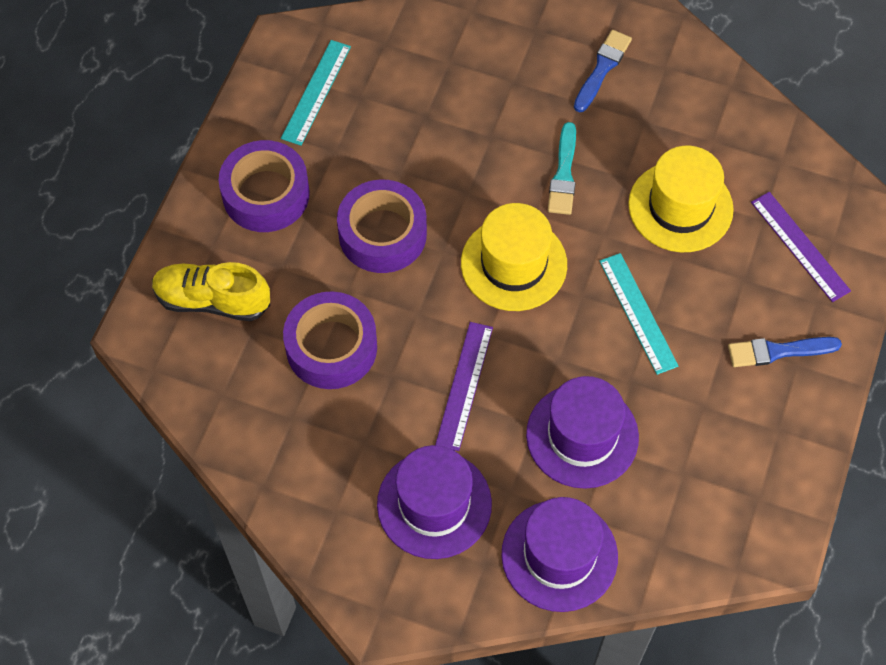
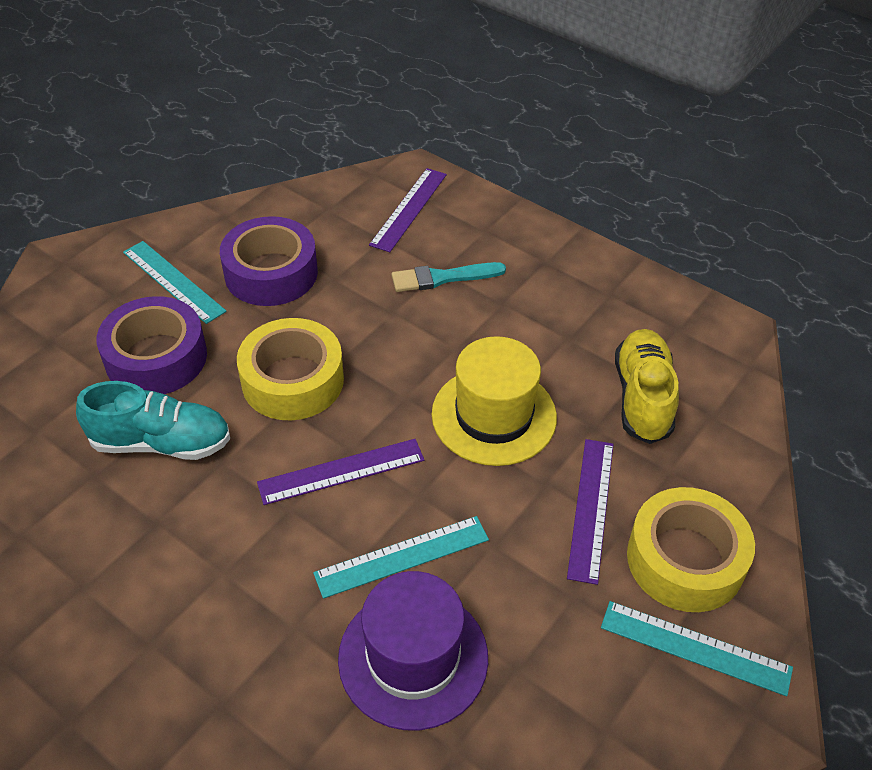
blue brush: 2 -> 0
purple hat: 3 -> 1
purple ruler: 2 -> 3
purple tape: 3 -> 2
turquoise ruler: 2 -> 3
turquoise shoe: 0 -> 1
yellow hat: 2 -> 1
yellow tape: 0 -> 2

